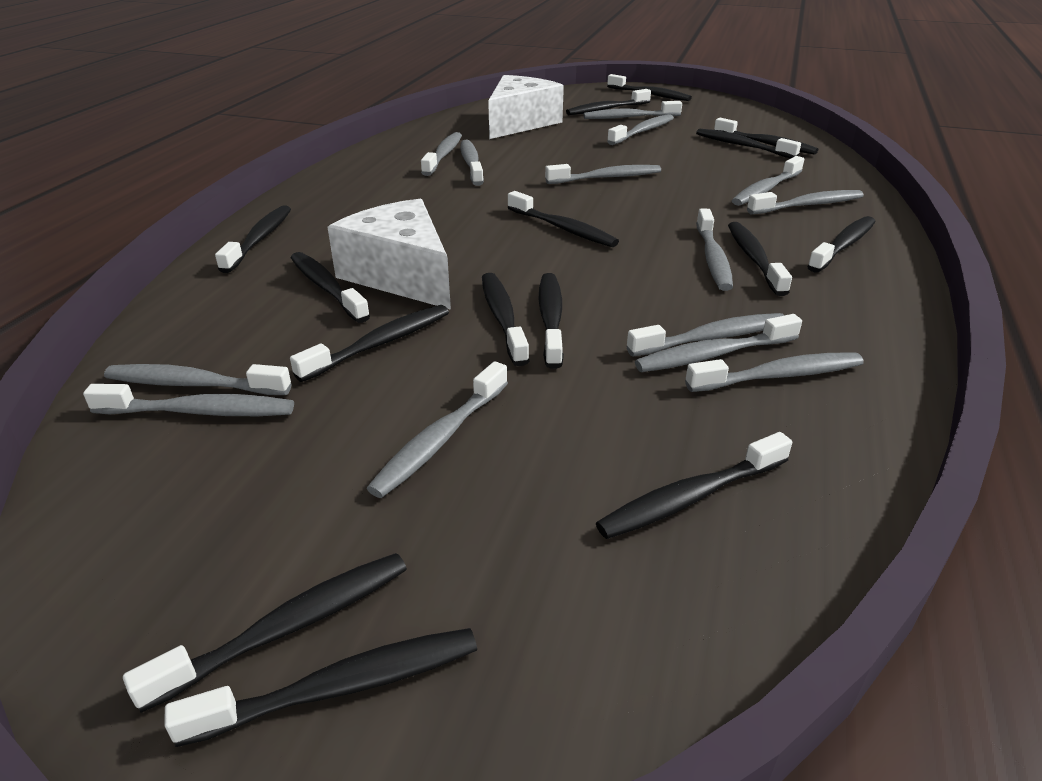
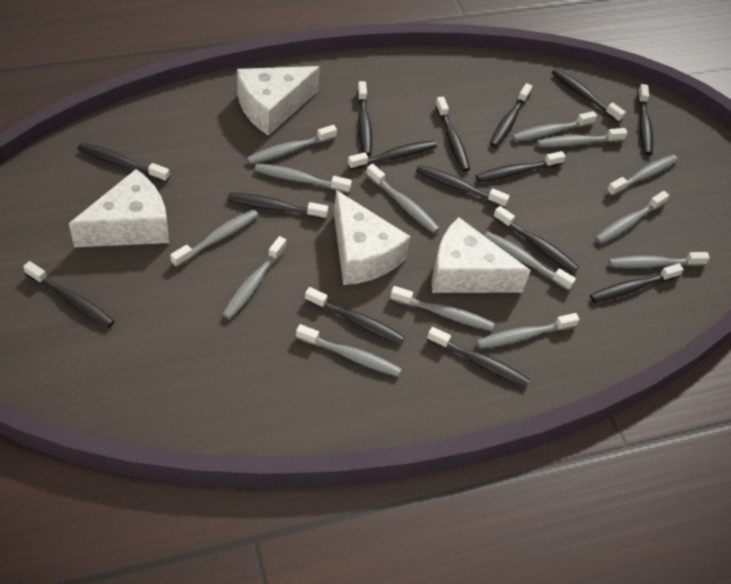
white cheese: 2 -> 4

